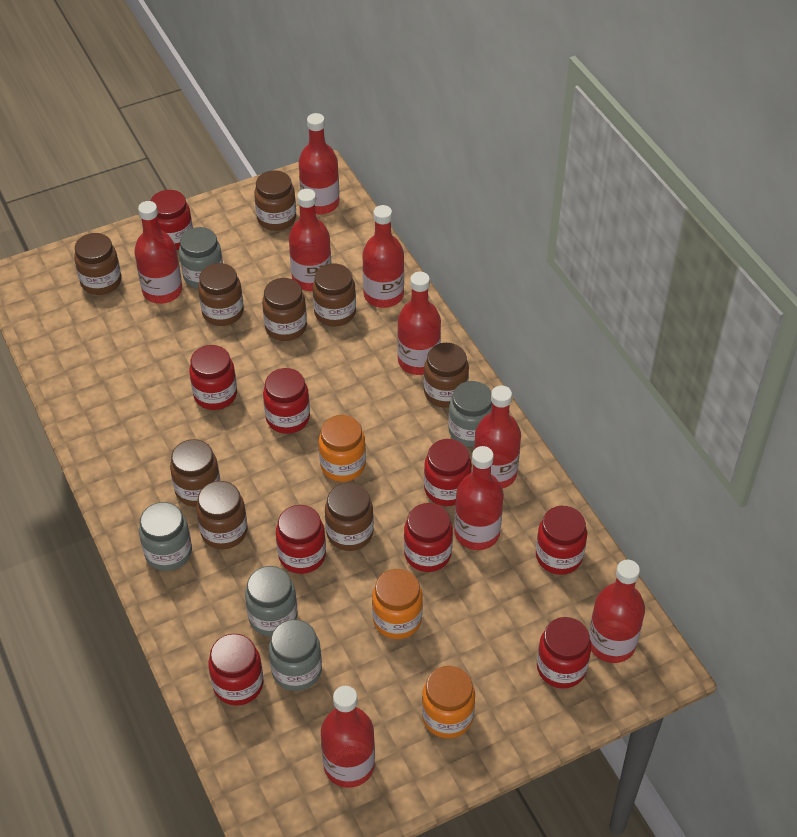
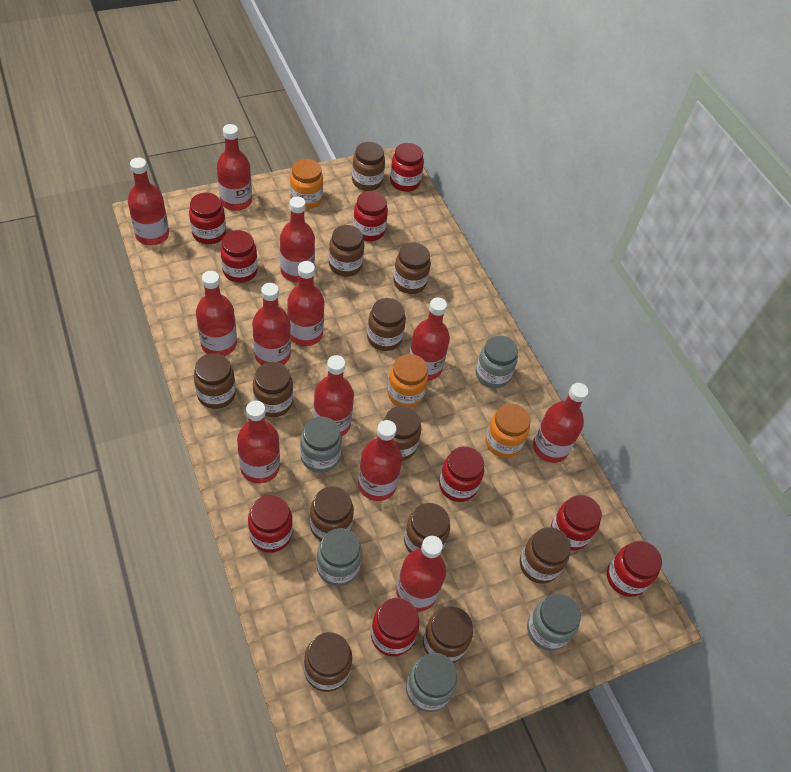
brown jar: 9 -> 12
red bottle: 9 -> 12

